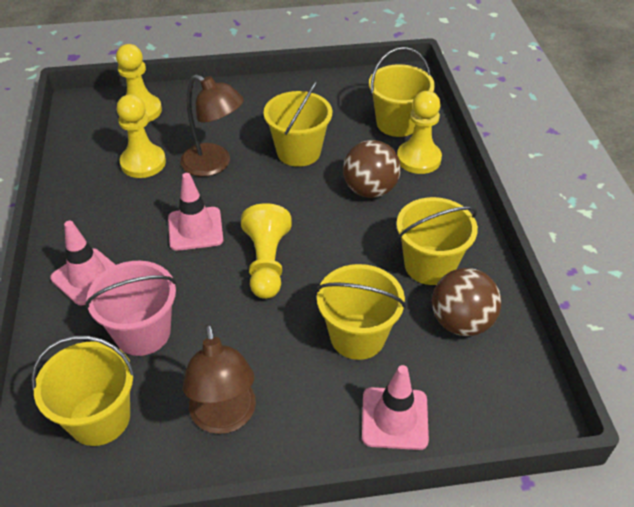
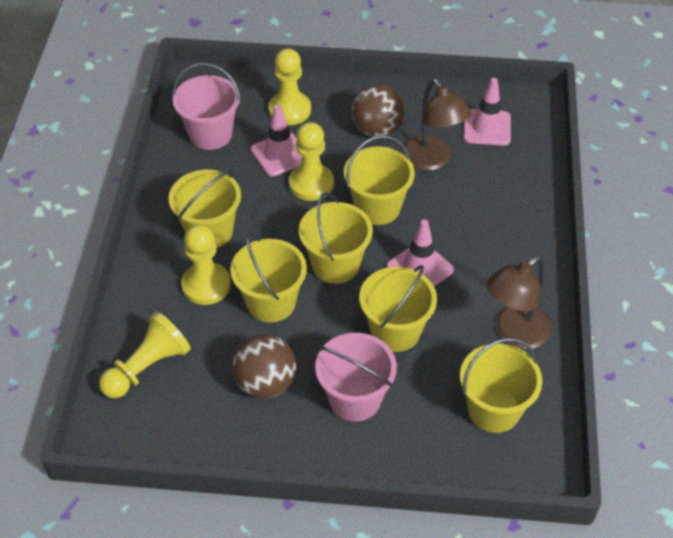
pink bucket: 1 -> 2
yellow bucket: 5 -> 6

